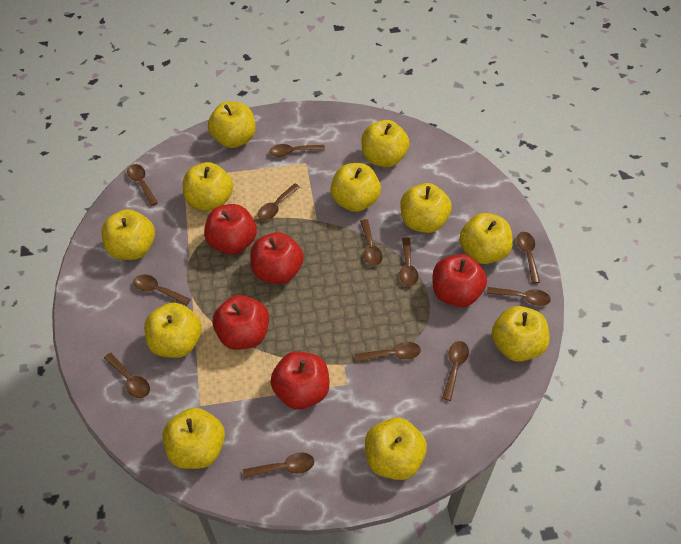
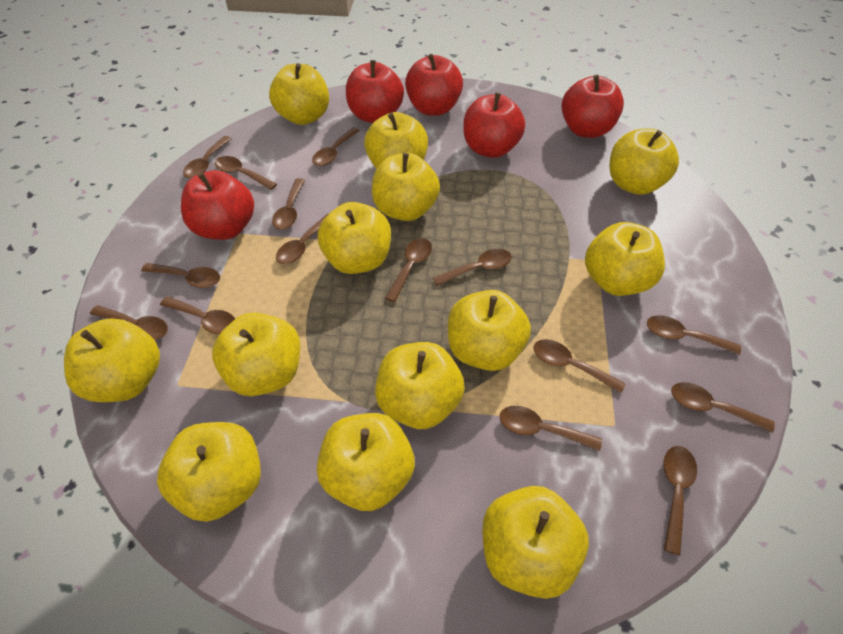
brown spoon: 12 -> 15
yellow apple: 11 -> 13

